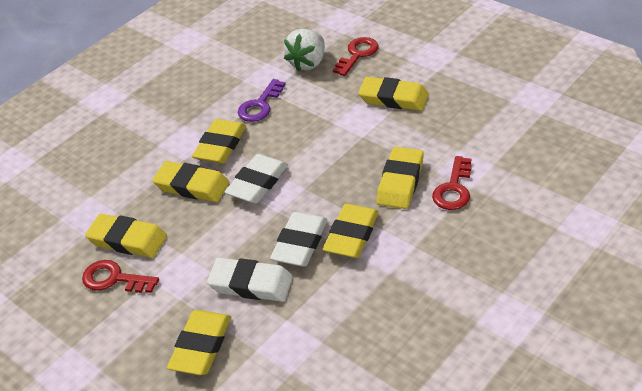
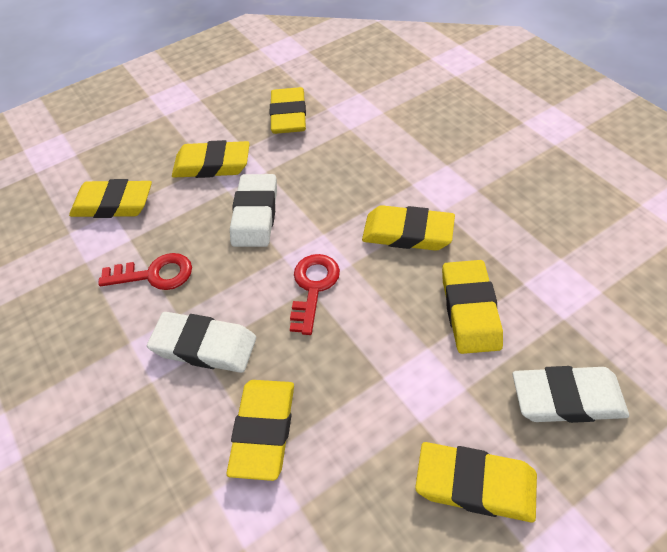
purple key: 1 -> 0
red key: 3 -> 2
white strawberry: 1 -> 0

